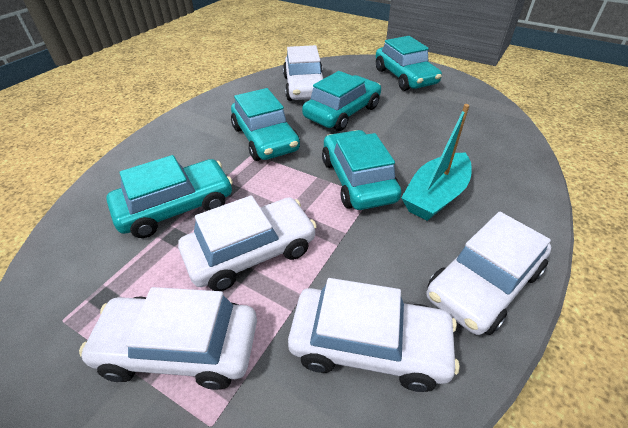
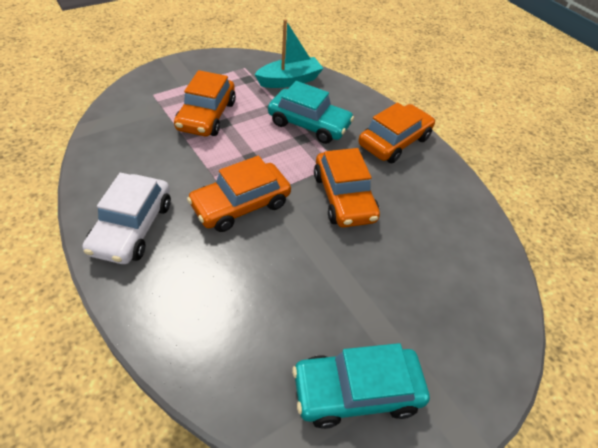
orange car: 0 -> 4
turquoise car: 5 -> 2
white car: 5 -> 1

